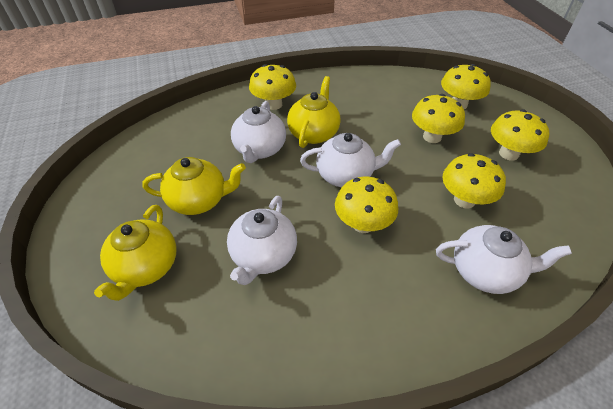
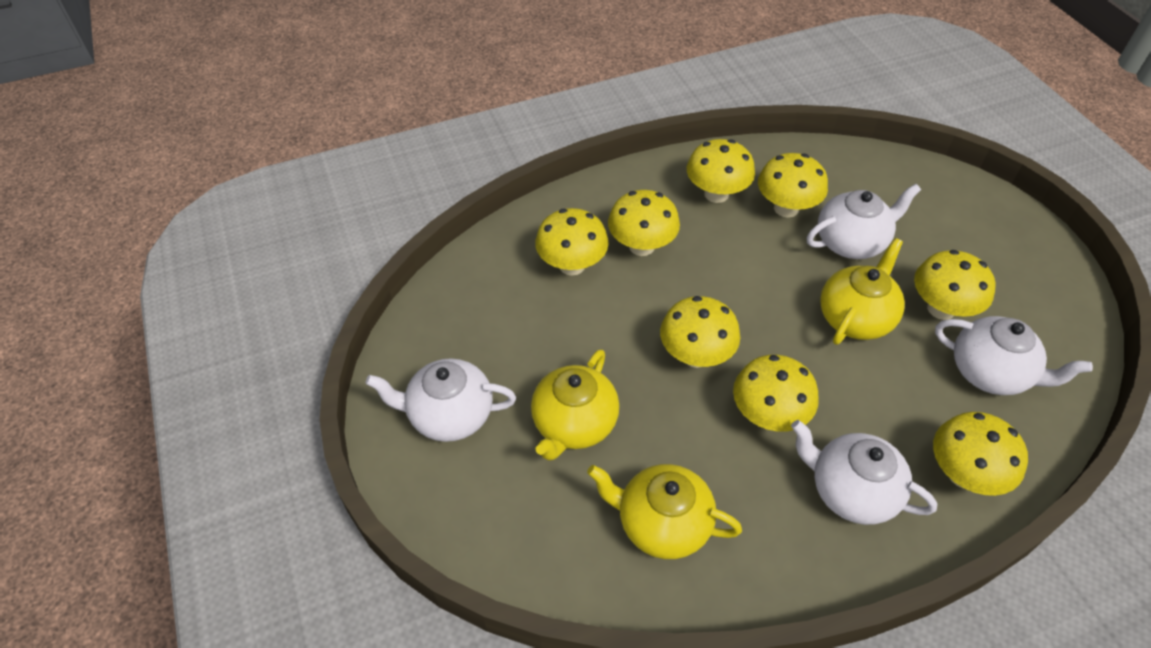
yellow mushroom: 6 -> 8

